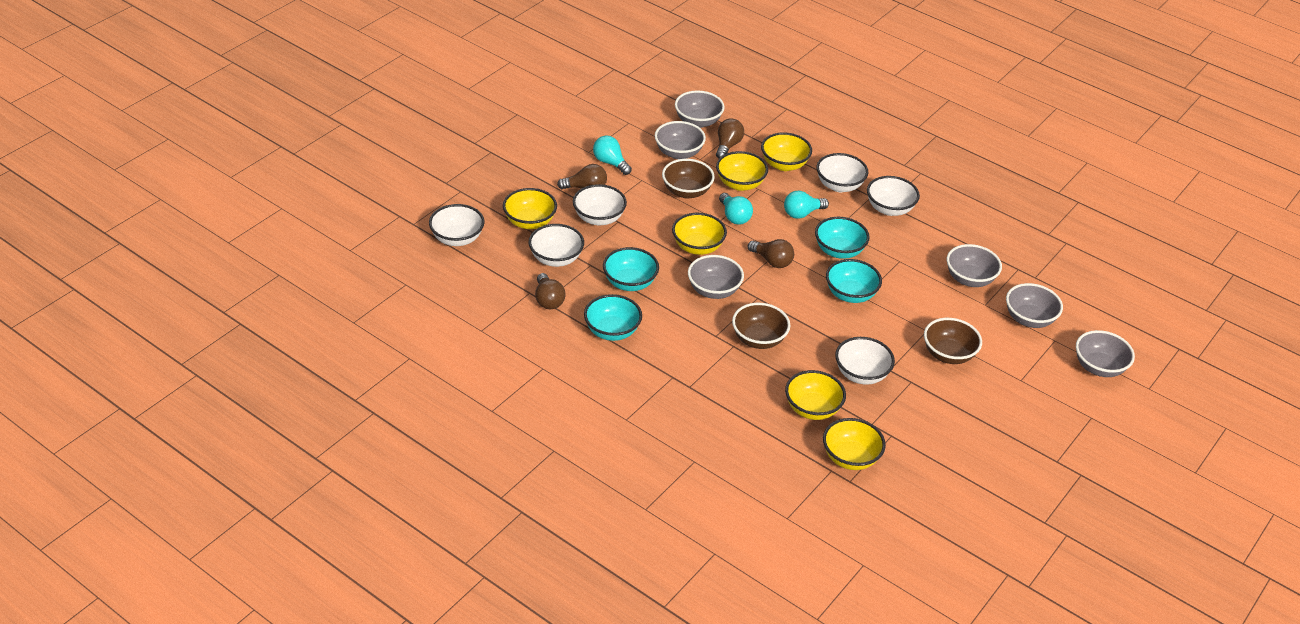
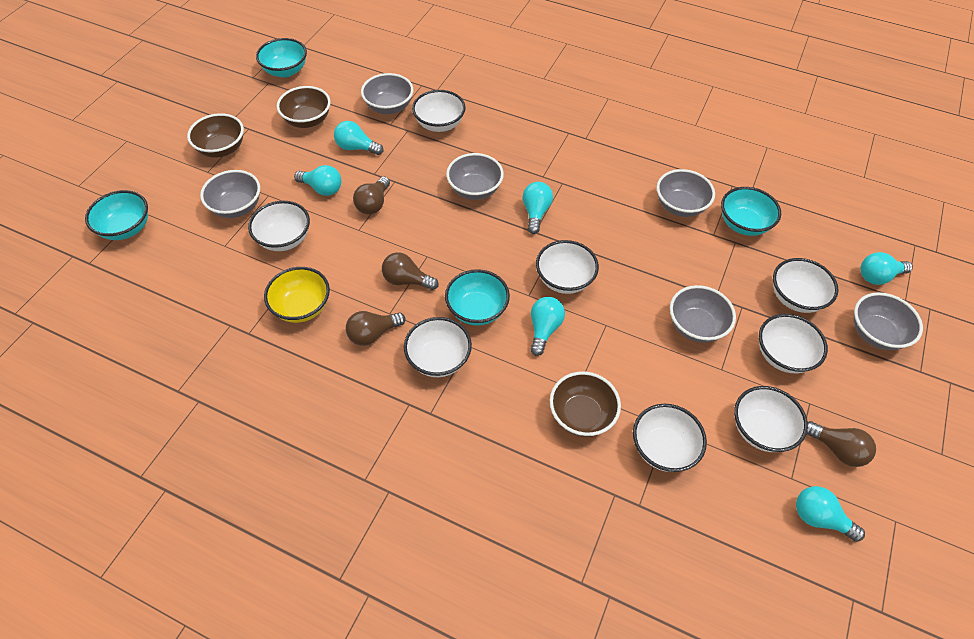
turquoise light bulb: 3 -> 6
white bowl: 6 -> 8
yellow bowl: 6 -> 1

